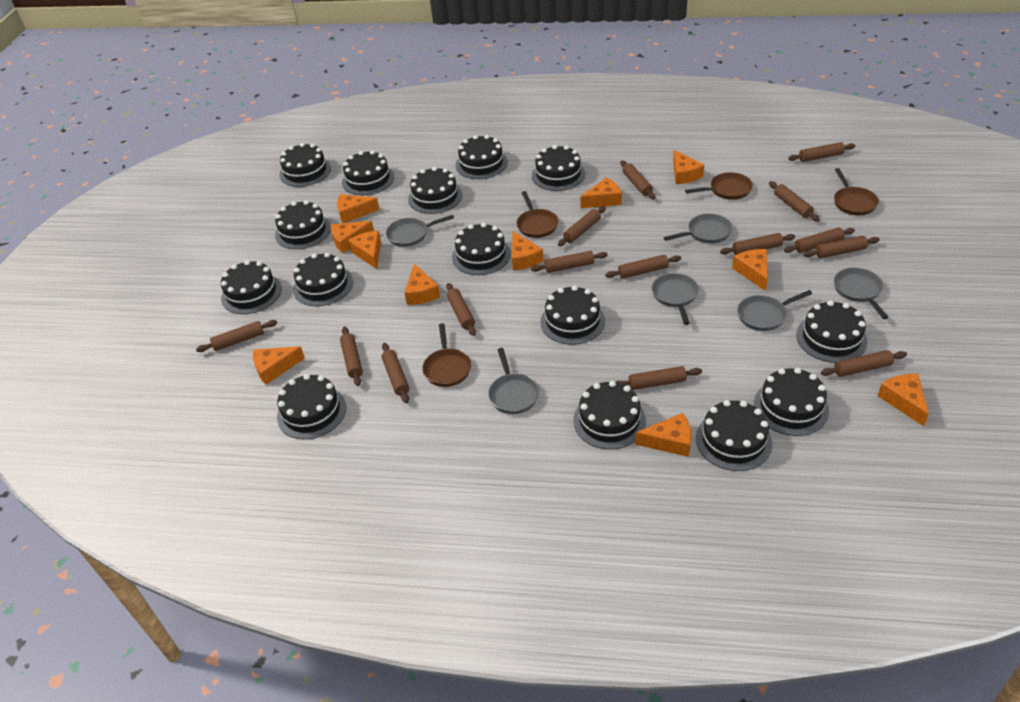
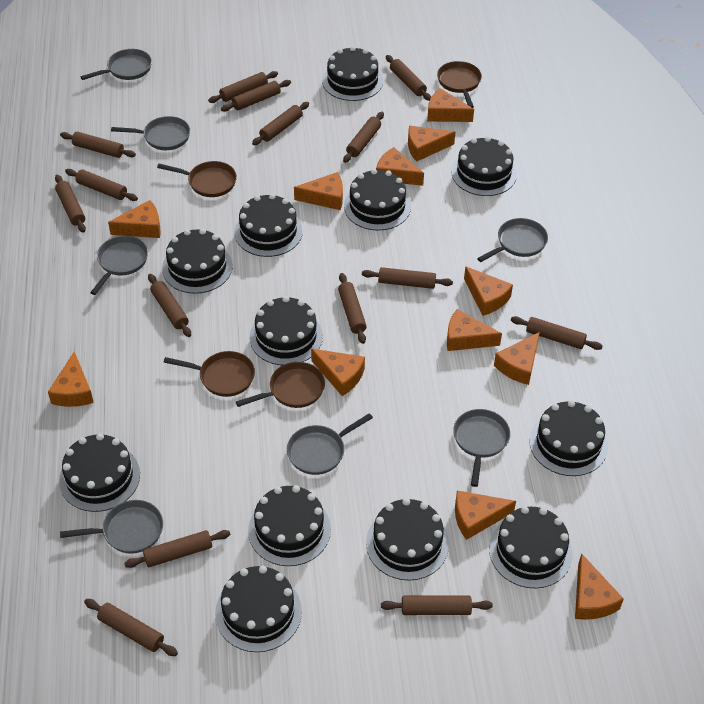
black cake: 15 -> 12
grey pan: 6 -> 7
orange cheese: 11 -> 12

